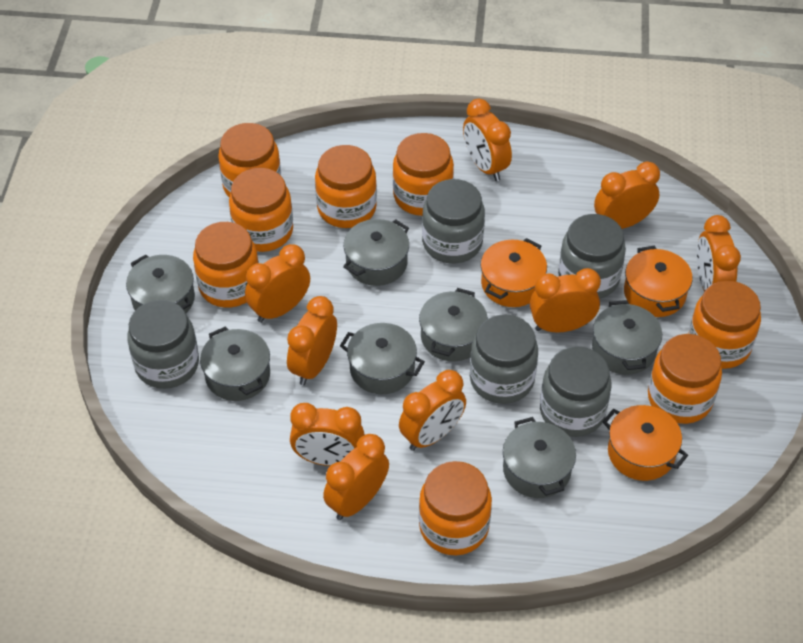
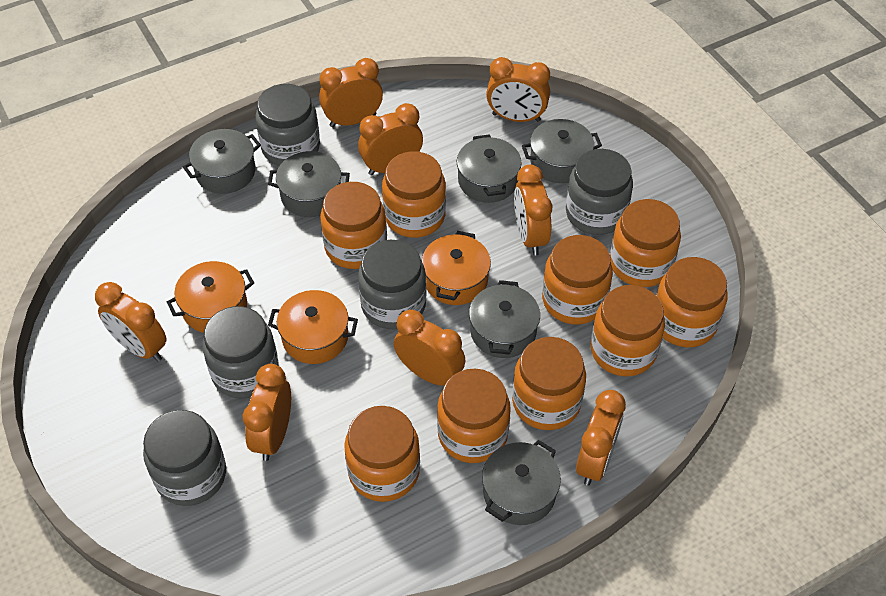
grey pot: 7 -> 6
orange clock: 9 -> 8
orange jar: 8 -> 9

